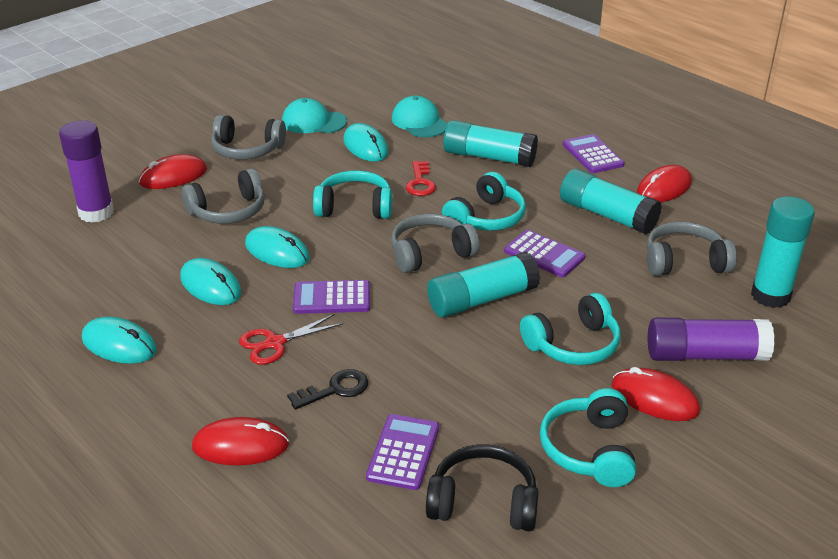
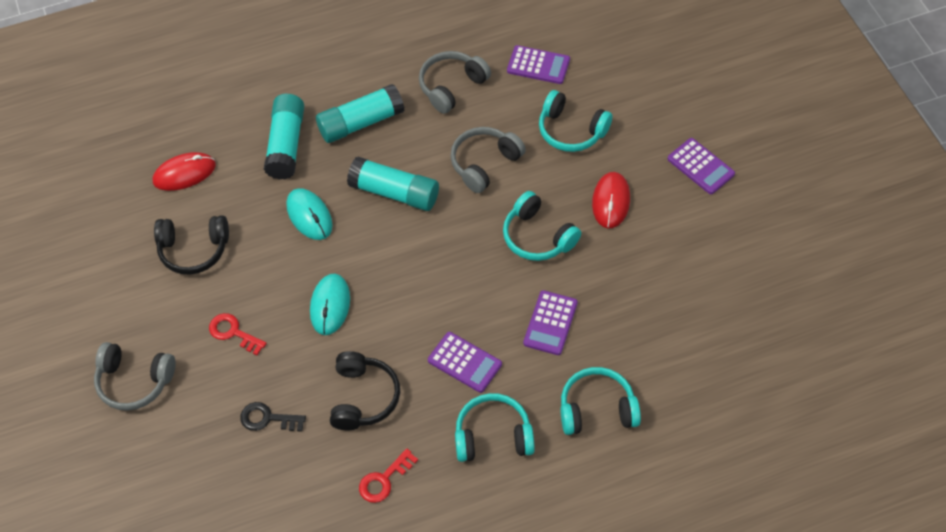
black headphones: 1 -> 2
grey headphones: 4 -> 3
purple glue stick: 2 -> 0
red key: 1 -> 2
red mouse: 4 -> 2
red scissors: 1 -> 0
turquoise cap: 2 -> 0
turquoise glue stick: 4 -> 3
turquoise mouse: 4 -> 2

